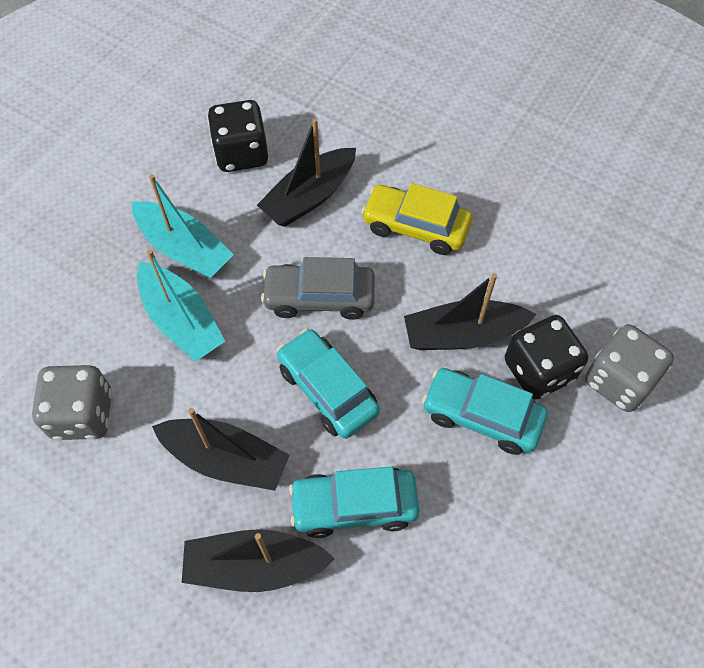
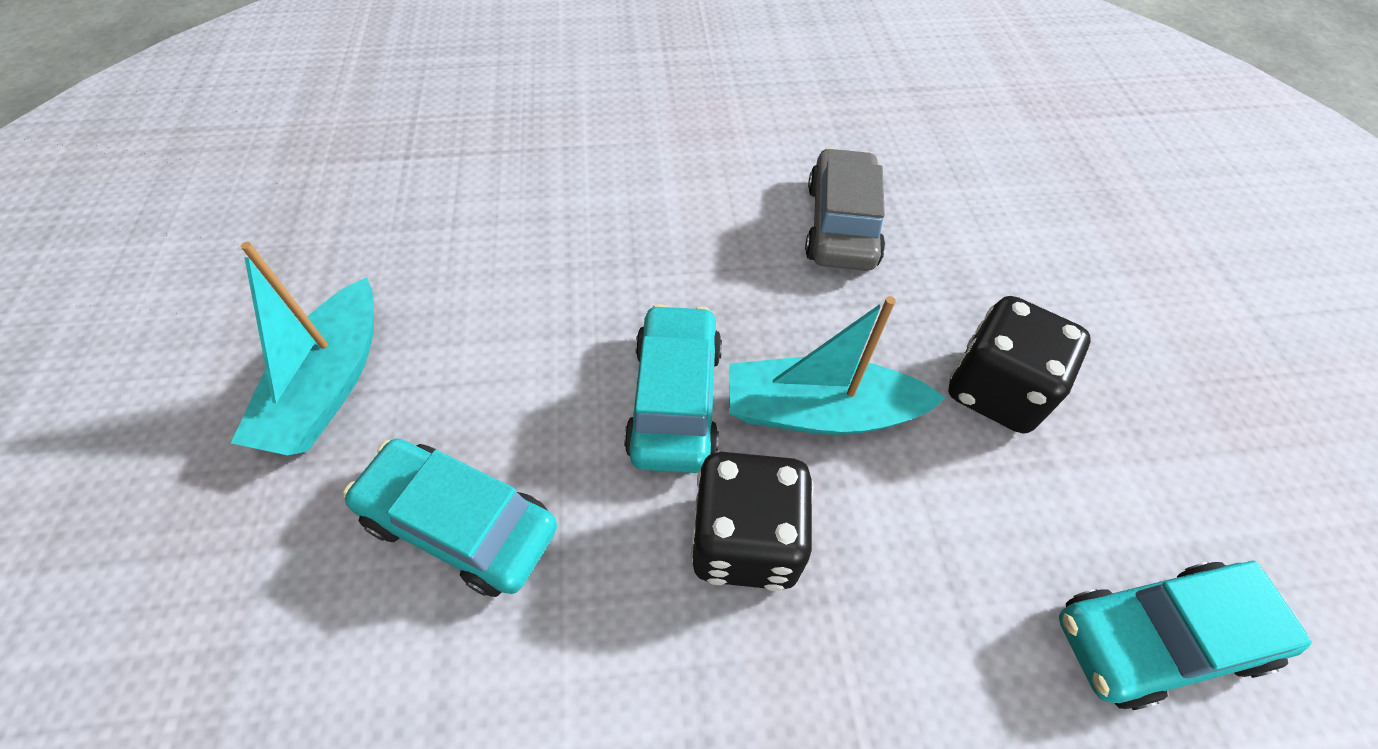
black boat: 4 -> 0
grey dice: 2 -> 0
yellow car: 1 -> 0

